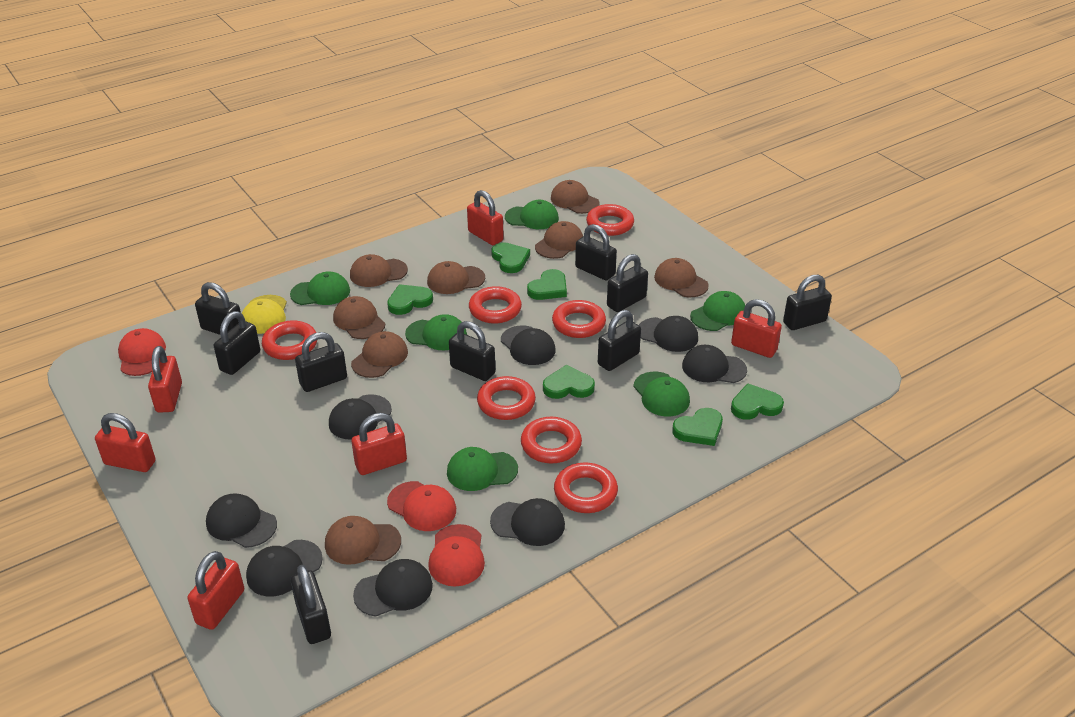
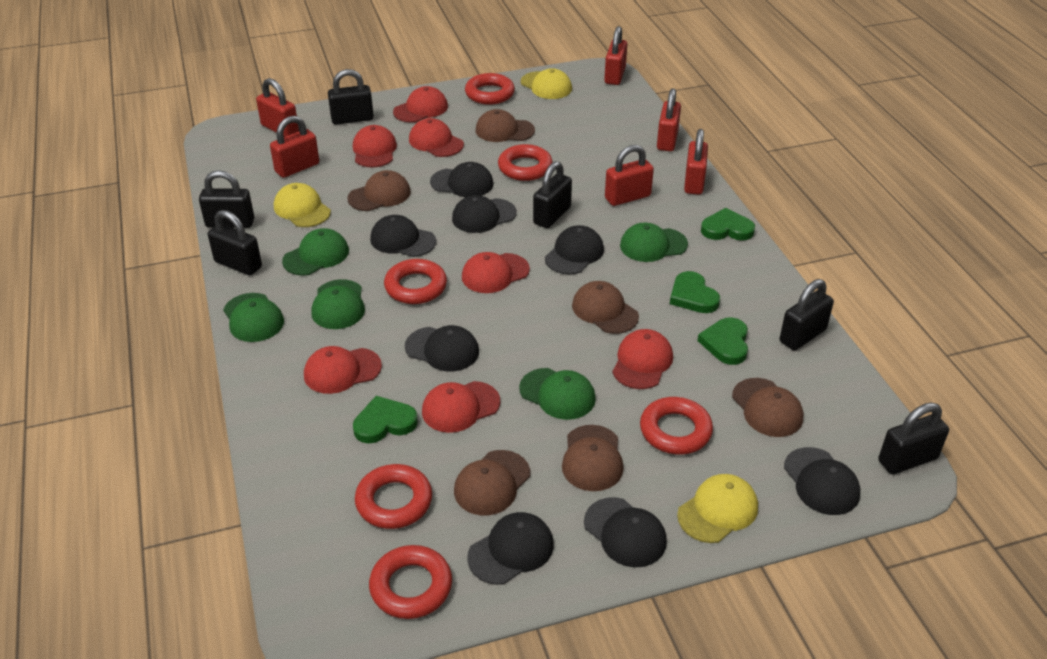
black padlock: 9 -> 6
brown cap: 8 -> 6
green cap: 6 -> 5
green heart: 6 -> 4
red cap: 3 -> 7
red ring: 7 -> 6
yellow cap: 1 -> 3

